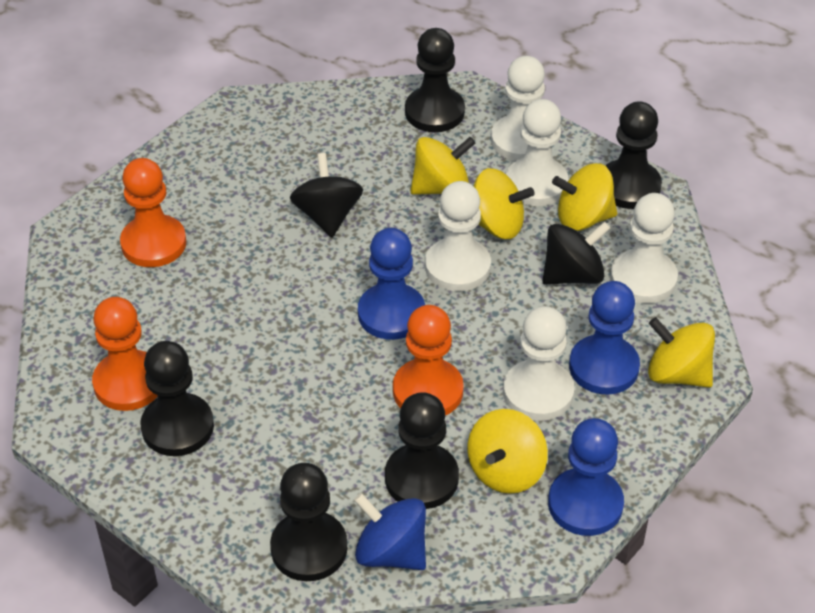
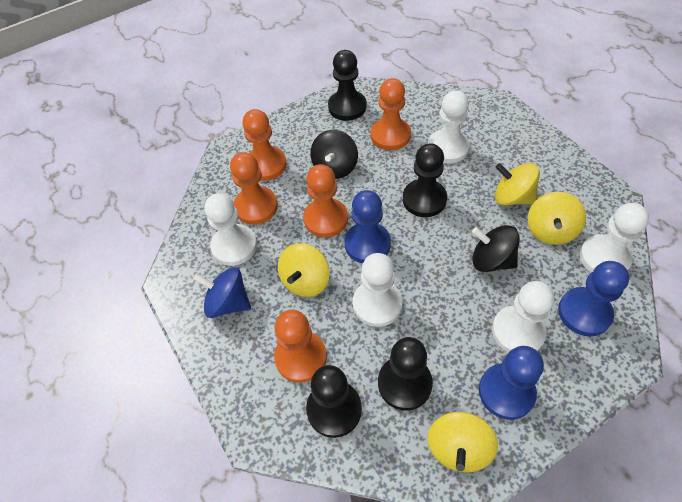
black pawn: 5 -> 4
orange pawn: 3 -> 5
yellow spinning top: 5 -> 4

